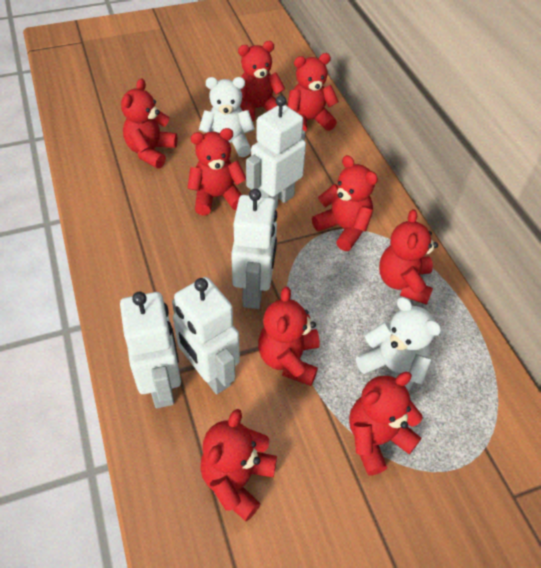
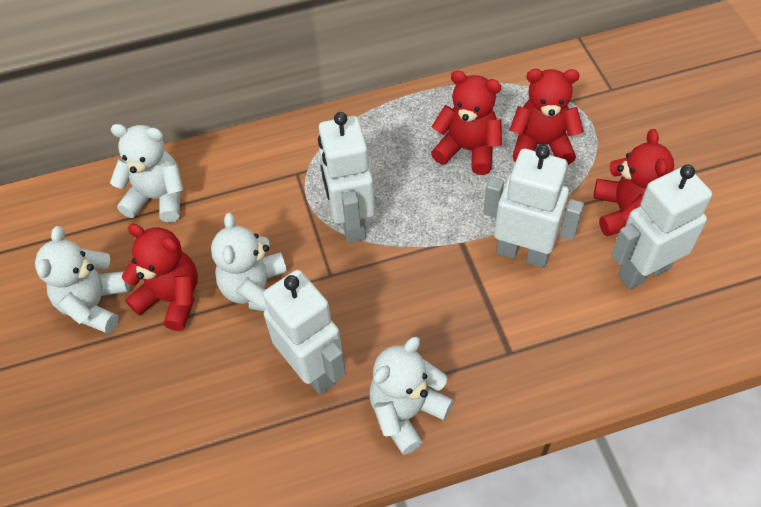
red teddy bear: 9 -> 4
white teddy bear: 2 -> 4

